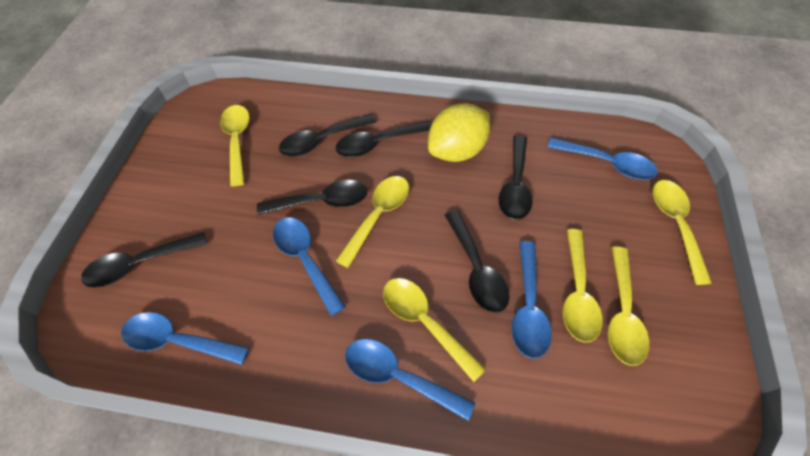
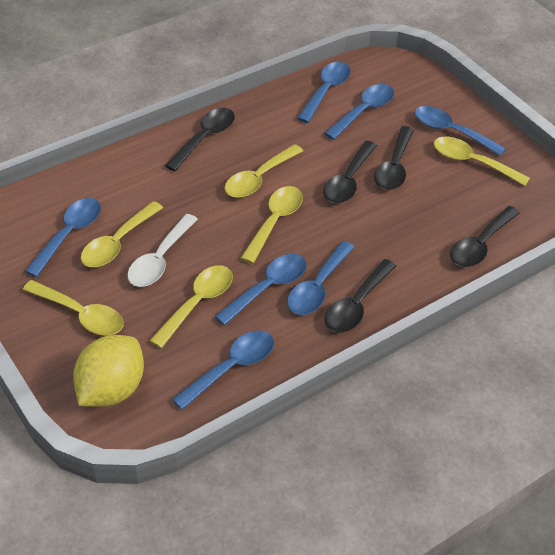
black spoon: 6 -> 5
blue spoon: 5 -> 7
white spoon: 0 -> 1

